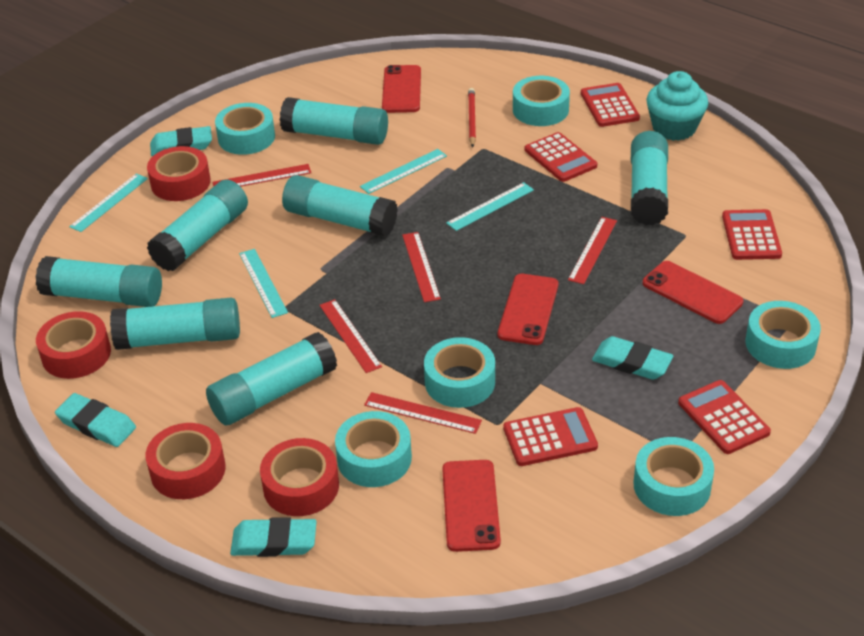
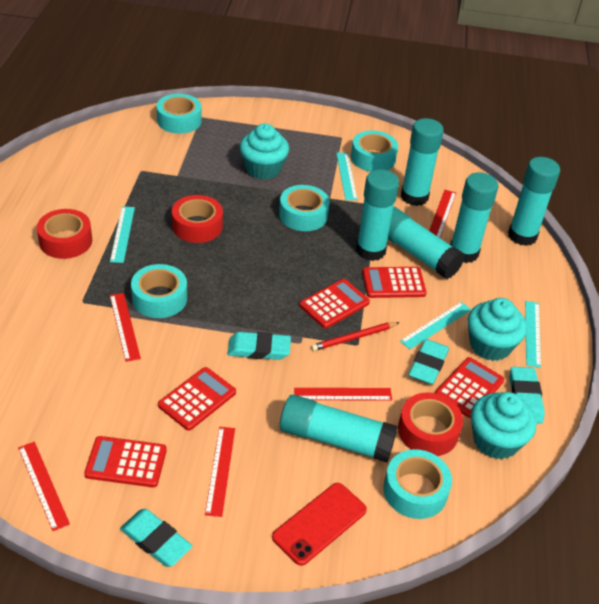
red phone: 4 -> 1
red tape: 4 -> 3
turquoise cupcake: 1 -> 3
turquoise glue stick: 7 -> 6
turquoise tape: 6 -> 5

